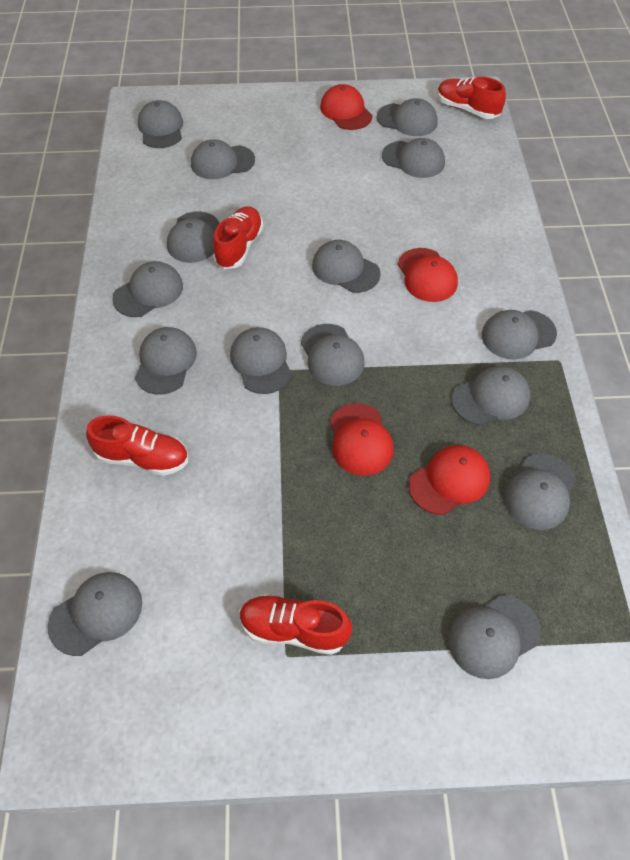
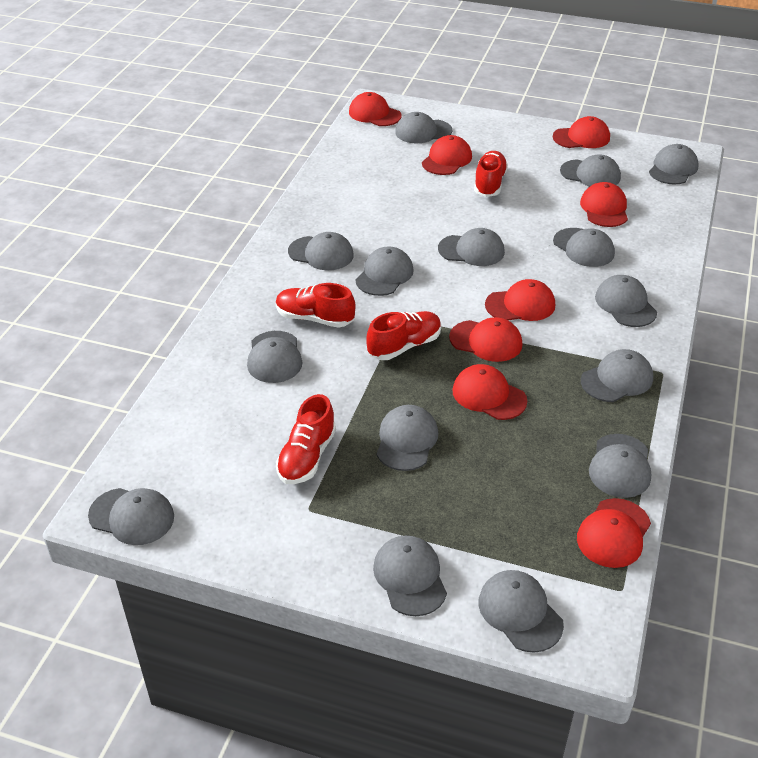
red cap: 4 -> 8

